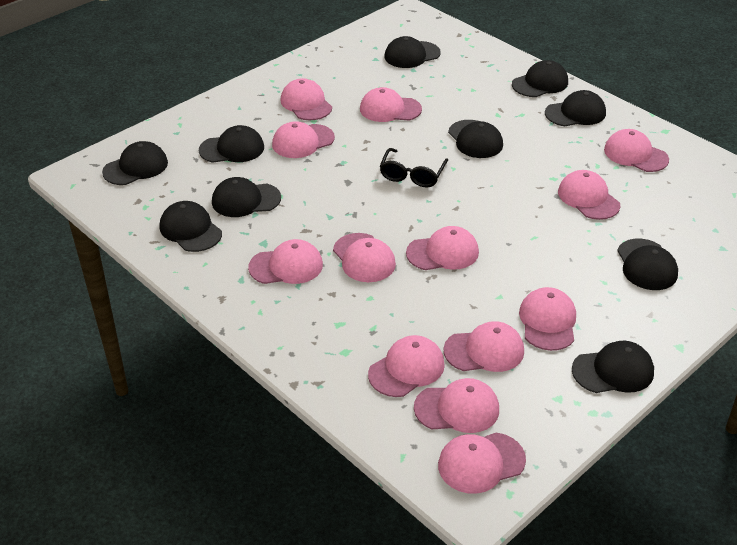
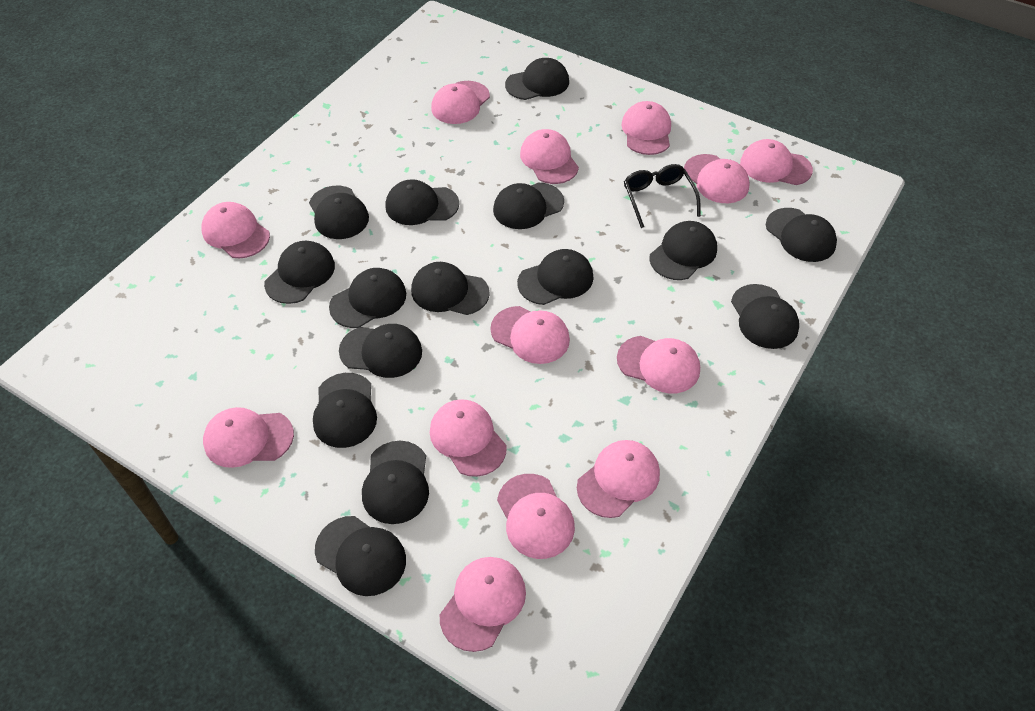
black cap: 10 -> 15

